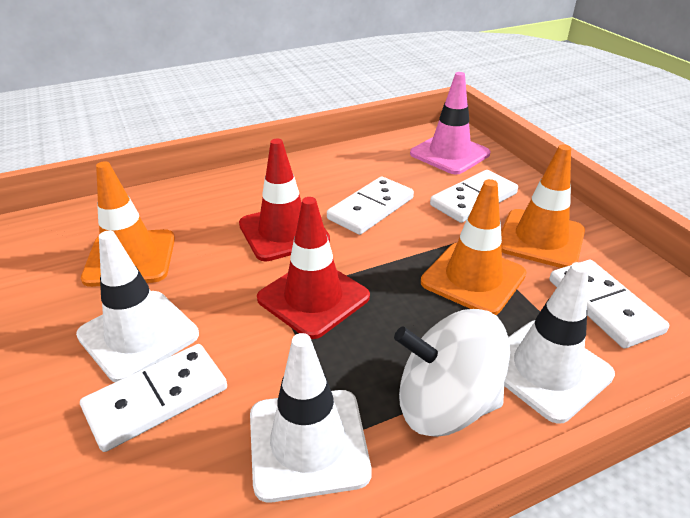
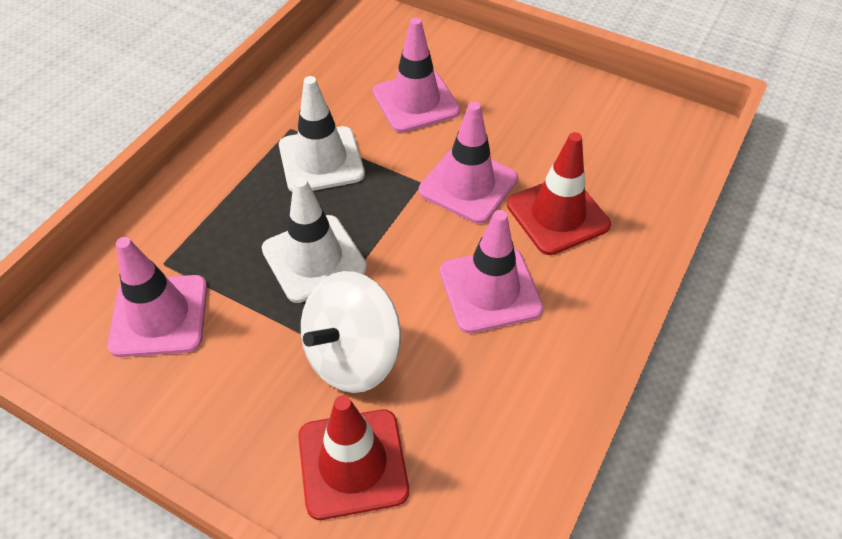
orange traffic cone: 3 -> 0
pink traffic cone: 1 -> 4
white domino: 4 -> 0
white traffic cone: 3 -> 2

